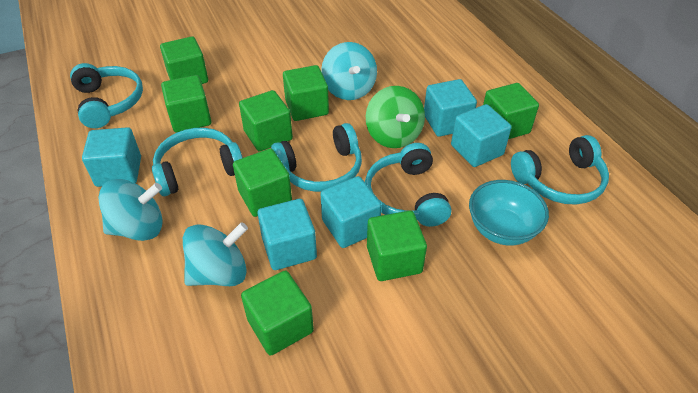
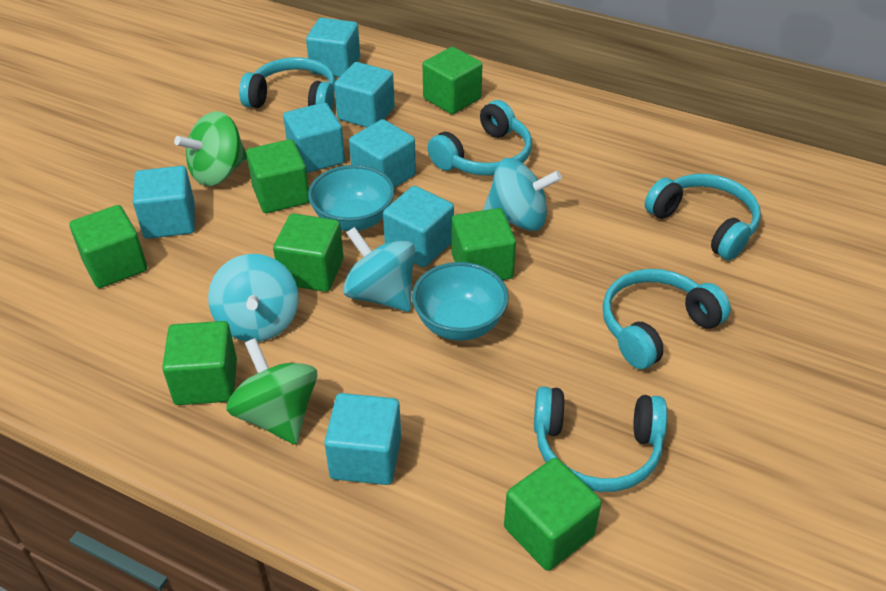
green cube: 8 -> 7
green spinning top: 1 -> 2
turquoise bowl: 1 -> 2
turquoise cube: 5 -> 7

